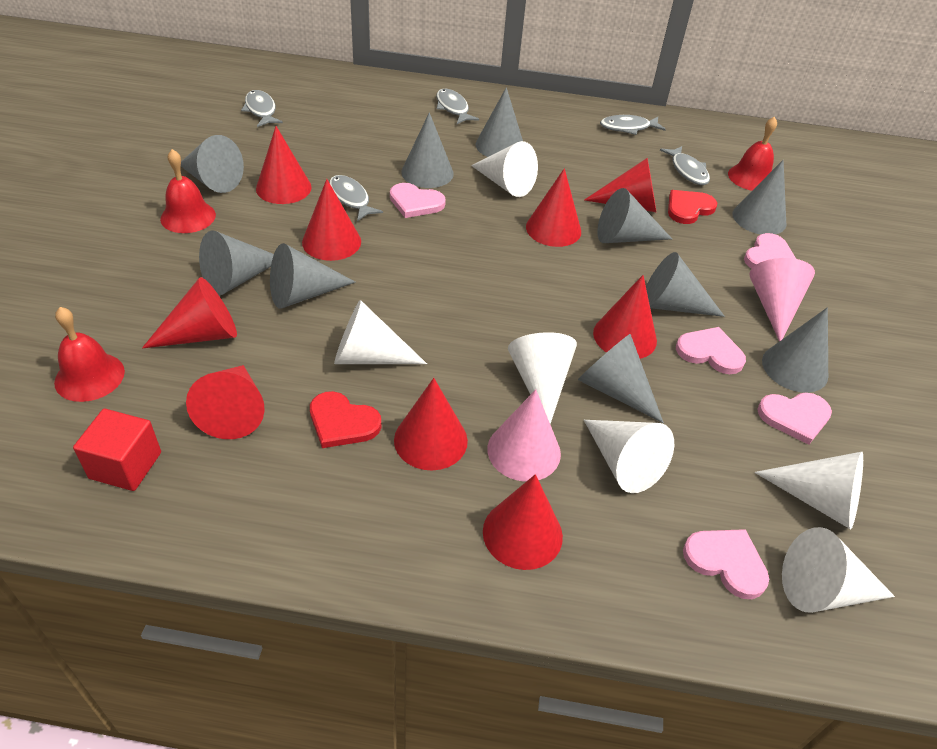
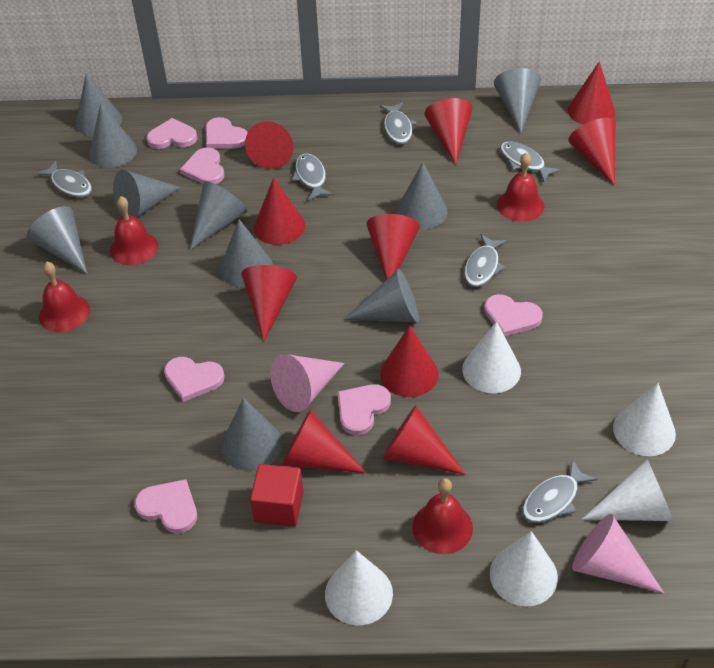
grey fish: 5 -> 6
pink heart: 5 -> 7
red bell: 3 -> 4
red cone: 9 -> 10
red heart: 2 -> 0
white cone: 6 -> 5

